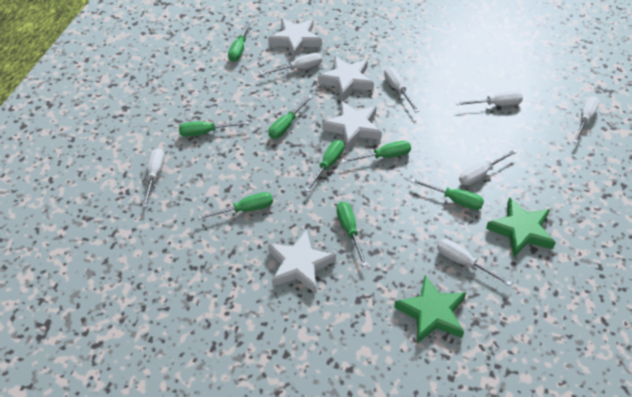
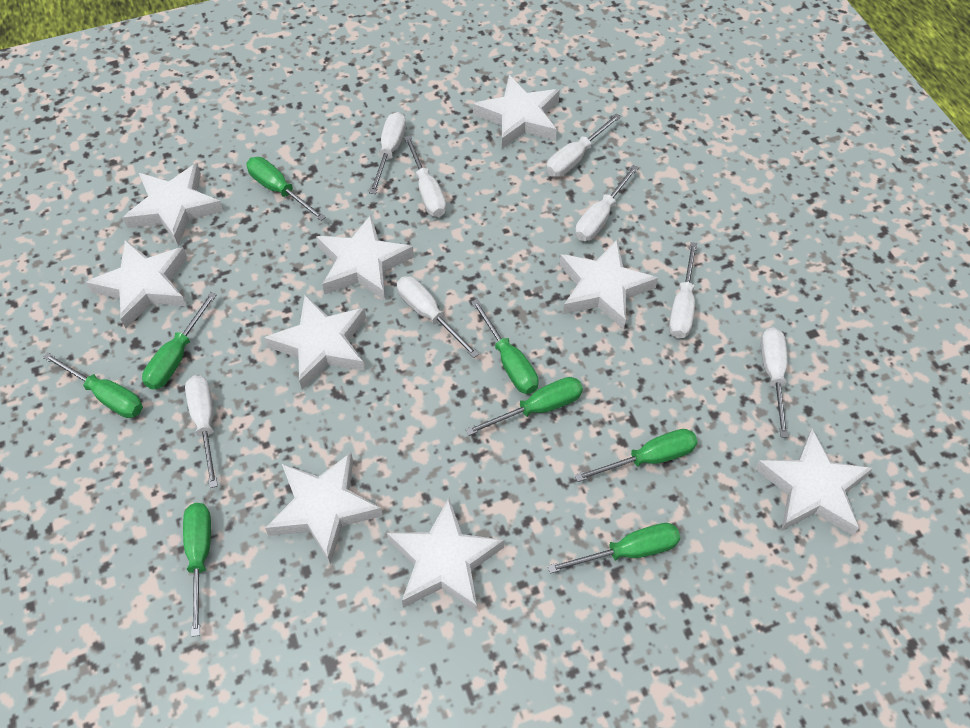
green star: 2 -> 0
white screwdriver: 7 -> 8
white star: 4 -> 9

